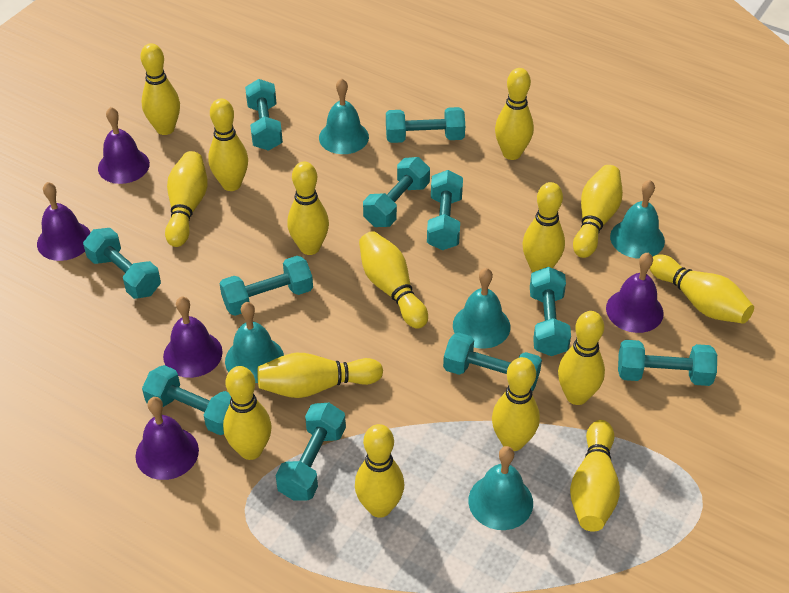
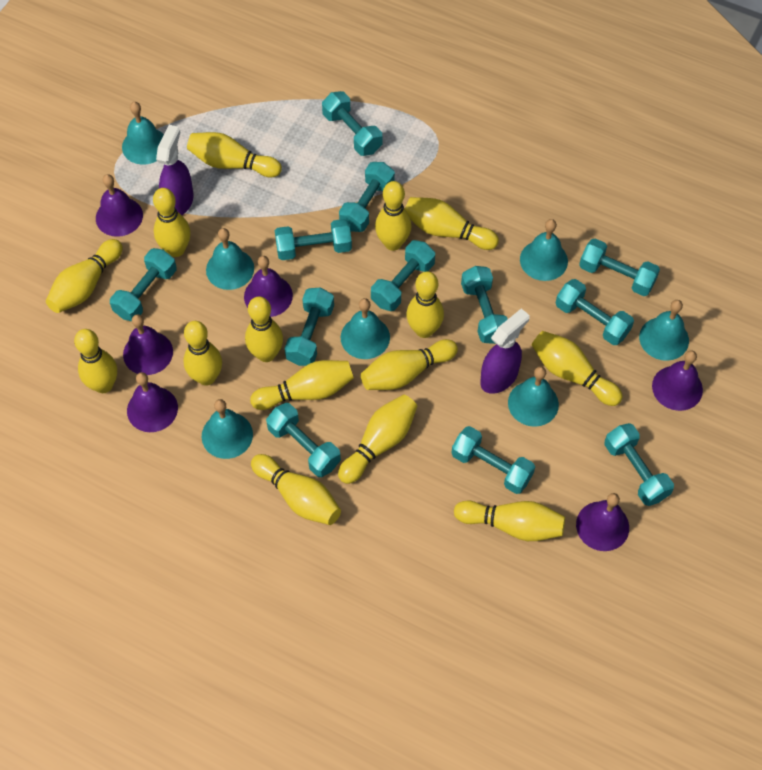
purple bell: 5 -> 6
purple spray bottle: 0 -> 2
turquoise bell: 5 -> 7
turquoise dumbbell: 11 -> 12

